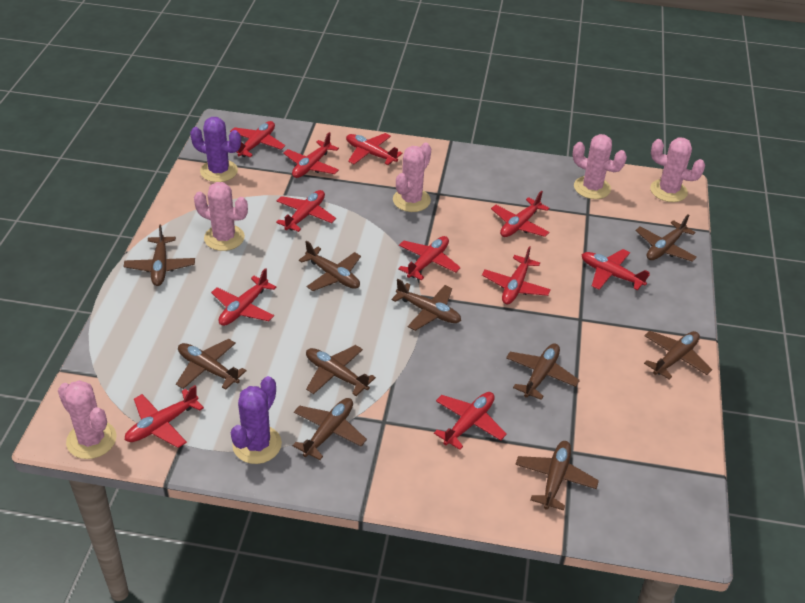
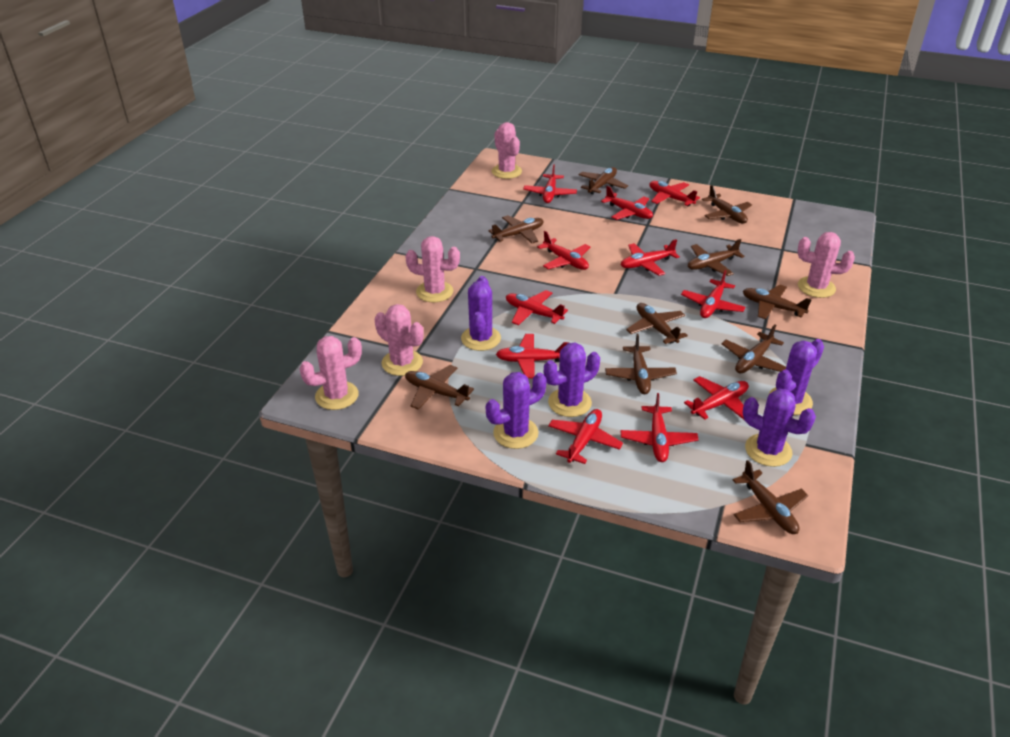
purple cactus: 2 -> 5

